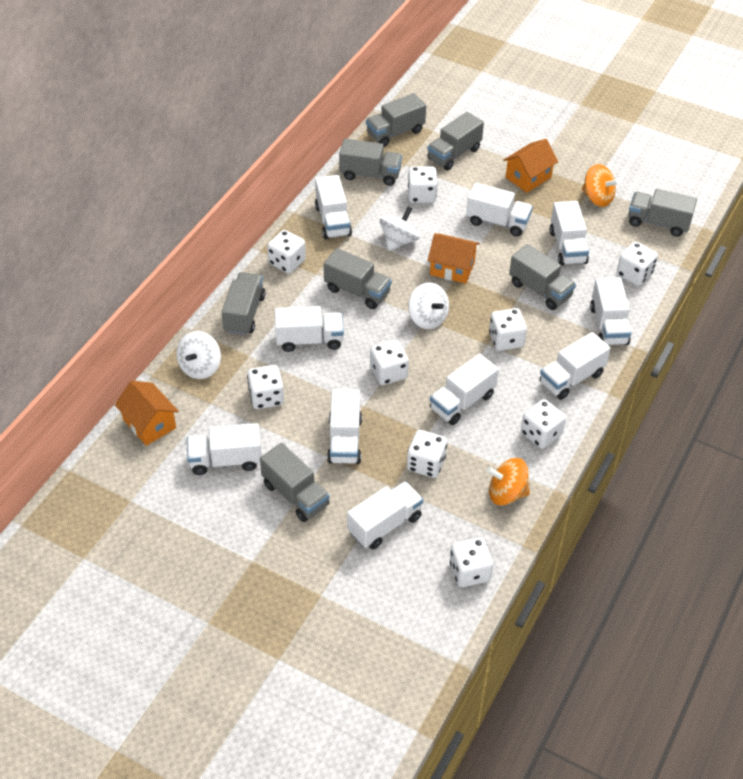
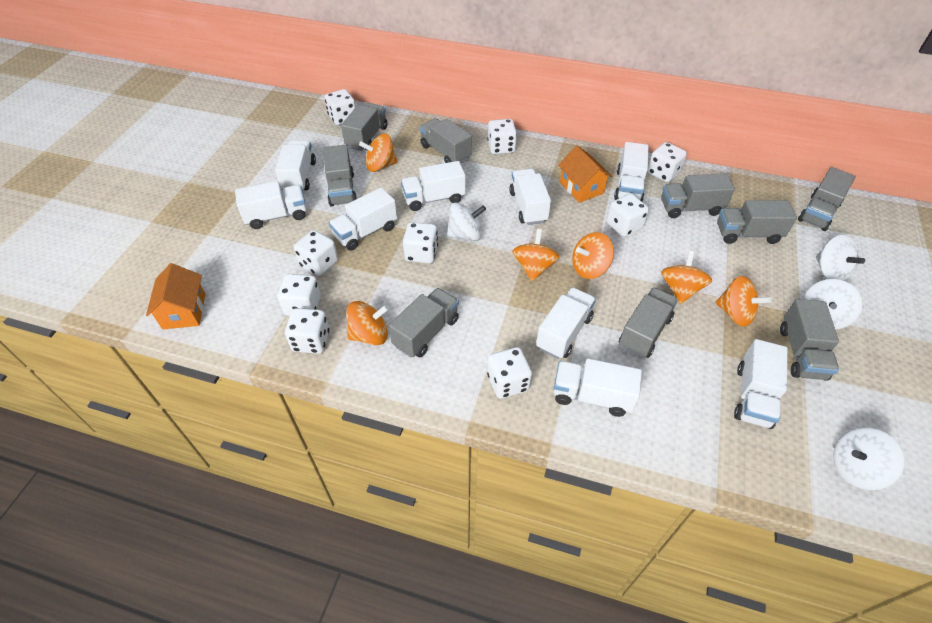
grey truck: 8 -> 9
orange house: 3 -> 2
orange spinning top: 2 -> 6
white spinning top: 3 -> 4
white truck: 10 -> 9

